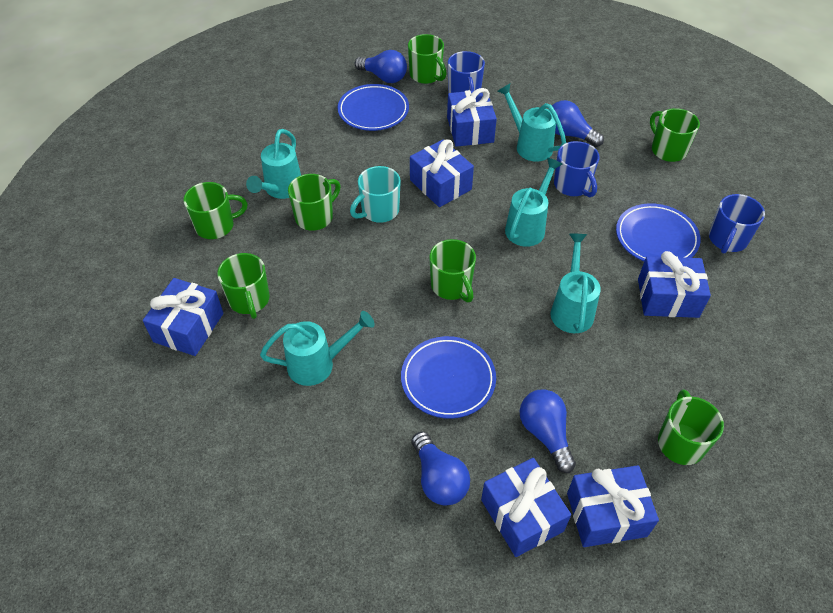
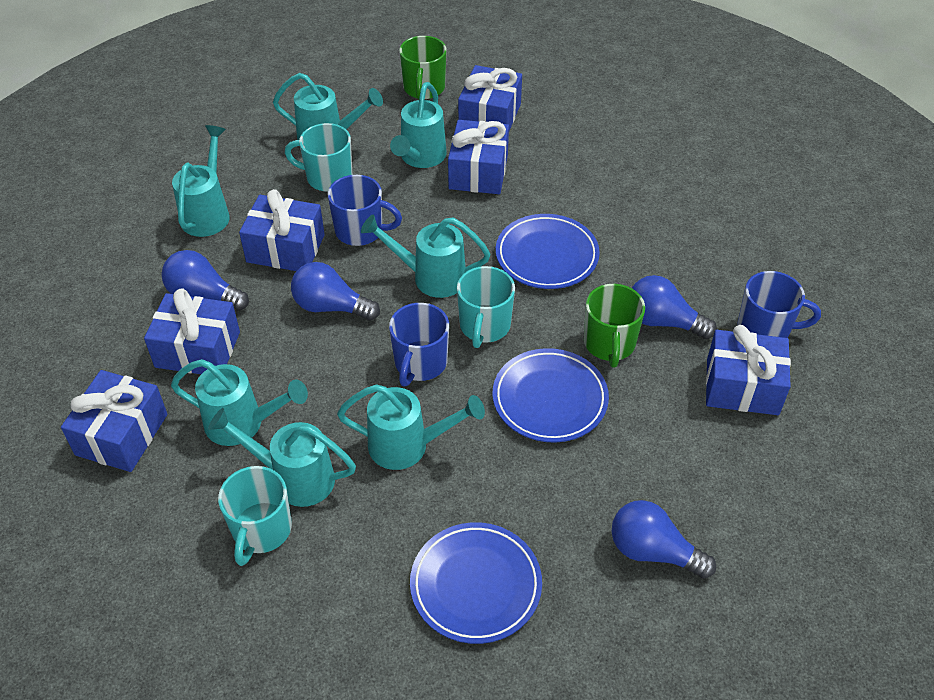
green mug: 7 -> 2
turquoise mug: 1 -> 3
turquoise watering can: 5 -> 7

